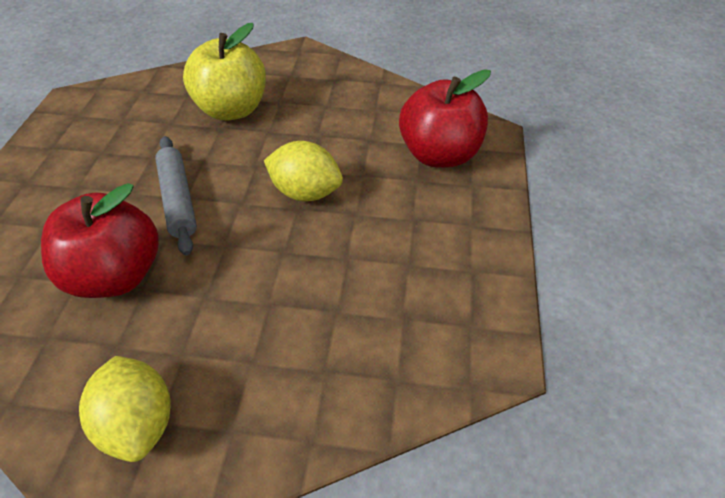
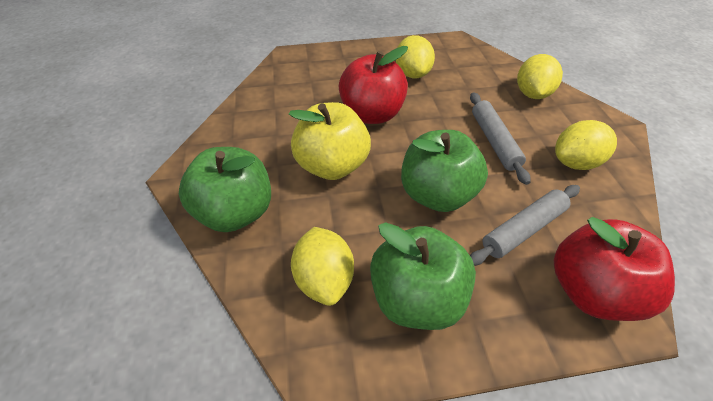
green apple: 0 -> 3
grey rolling pin: 1 -> 2
yellow lemon: 2 -> 4

